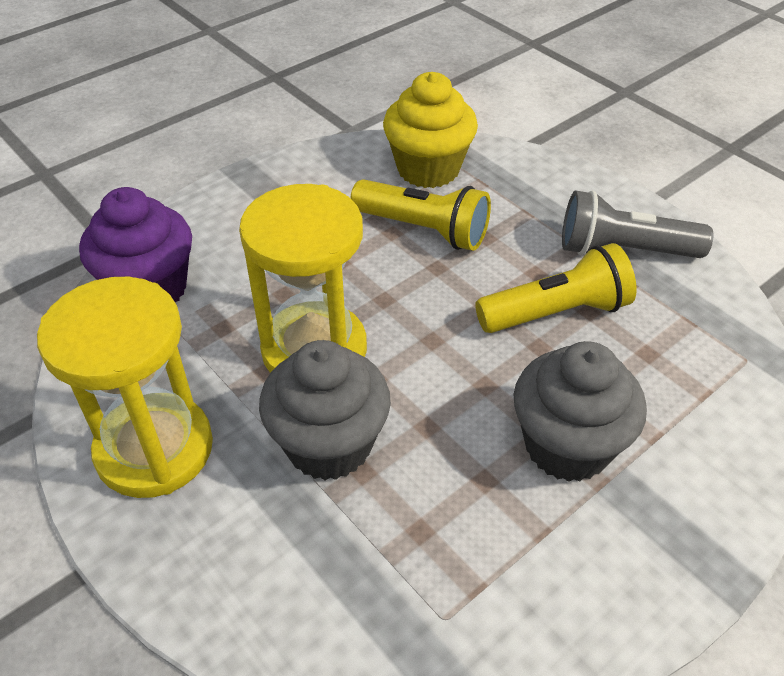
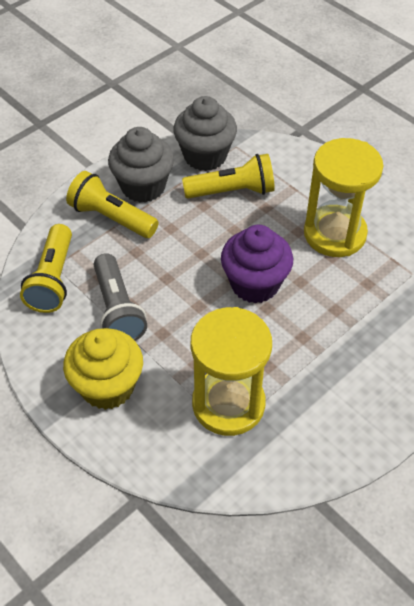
yellow flashlight: 2 -> 3

